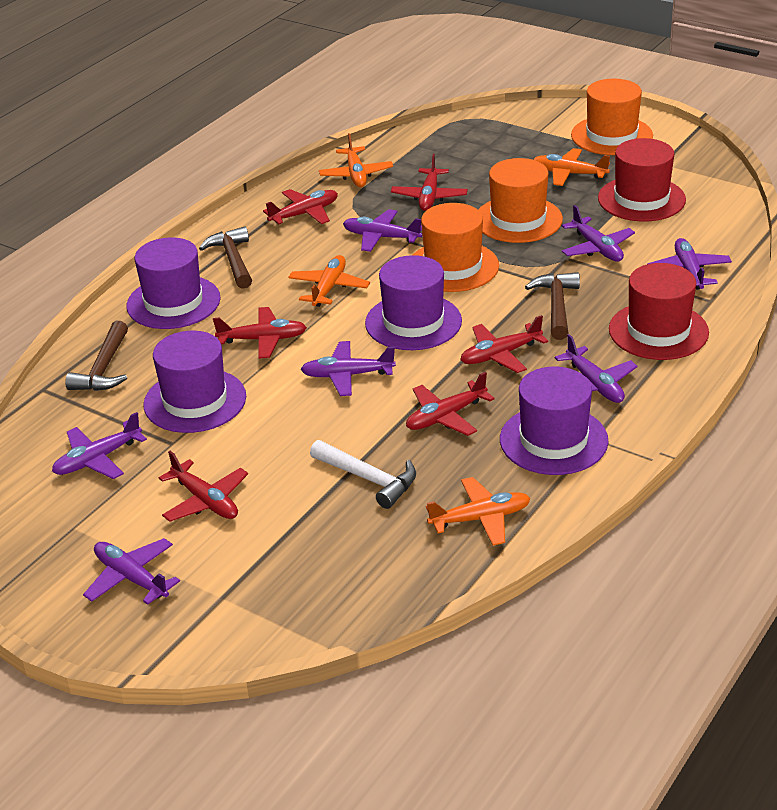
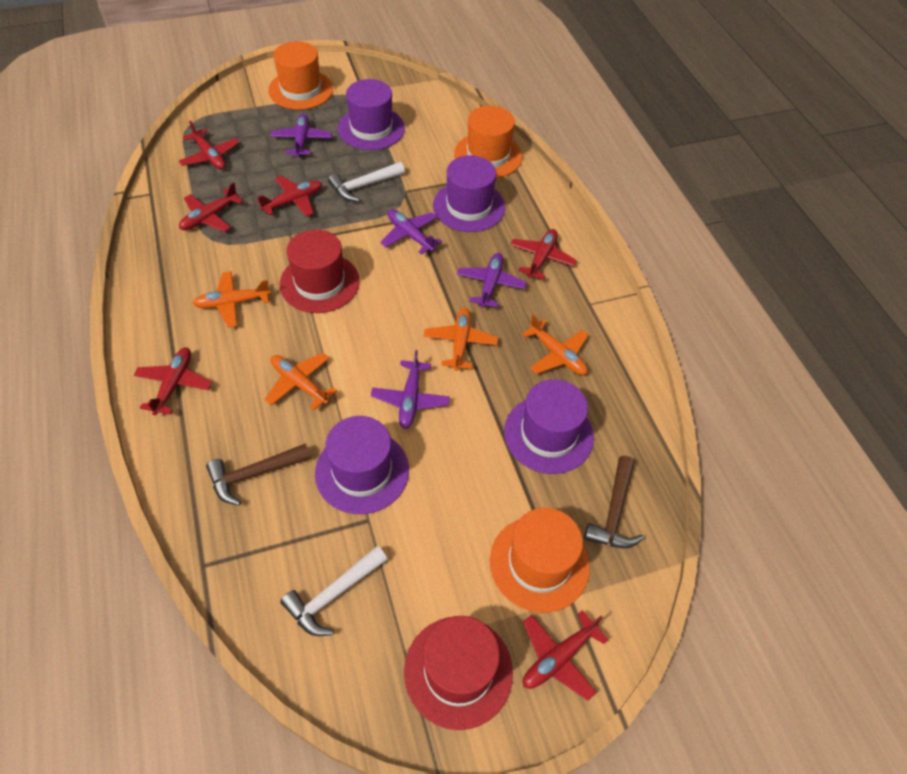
brown hammer: 3 -> 2
purple plane: 7 -> 4
white hammer: 1 -> 2

